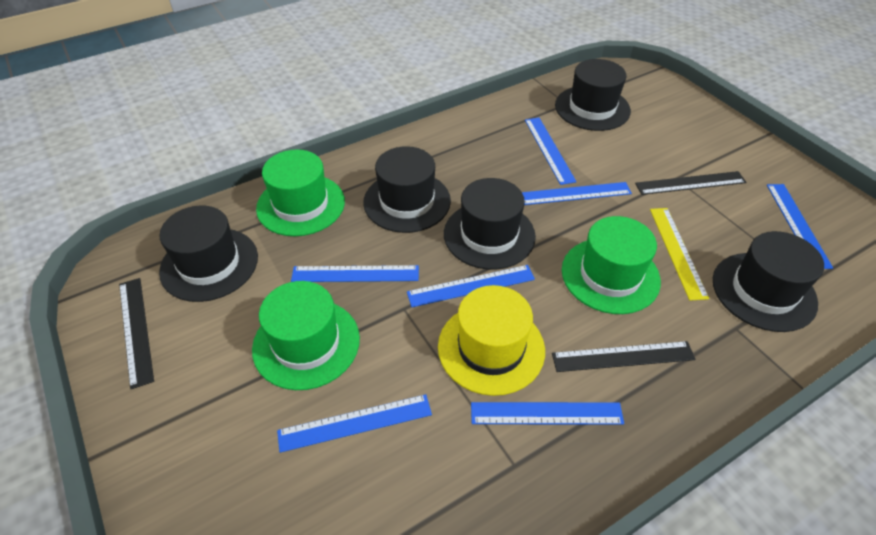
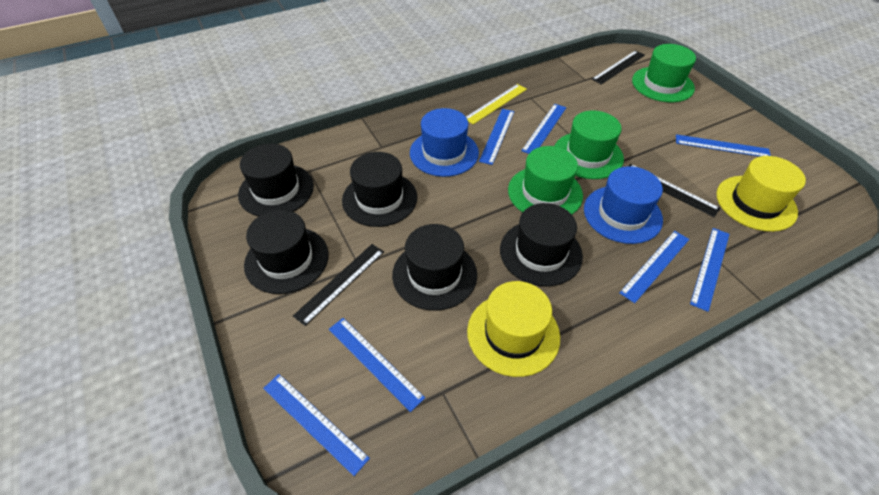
blue hat: 0 -> 2
yellow hat: 1 -> 2

